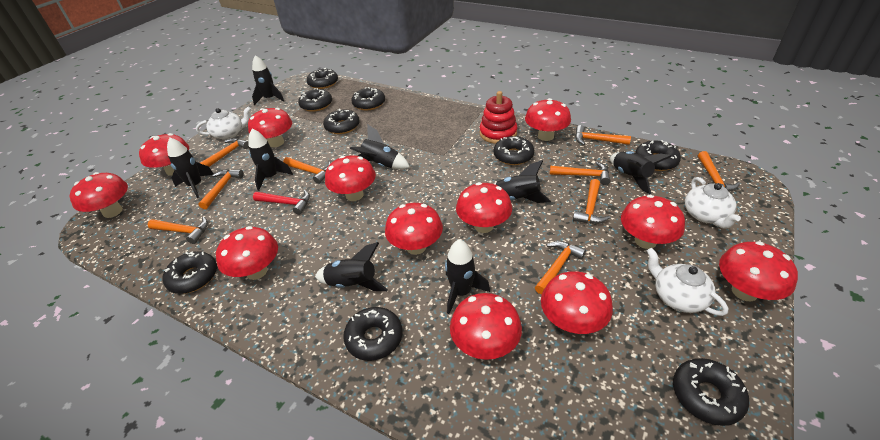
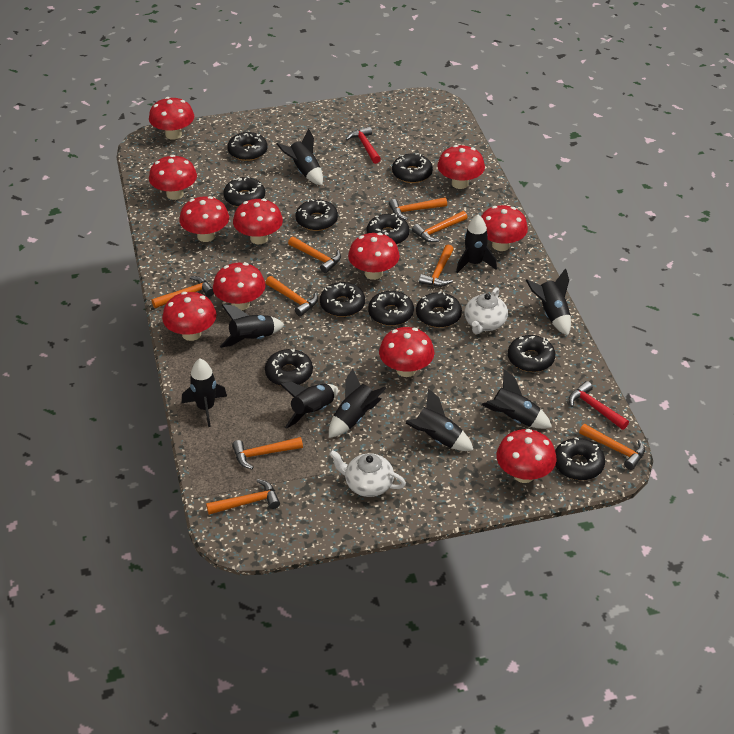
black donut: 9 -> 11
black rocket: 8 -> 9
red hammer: 1 -> 2
red mushroom: 12 -> 11
red stacking toy: 1 -> 0
white teapot: 3 -> 2

